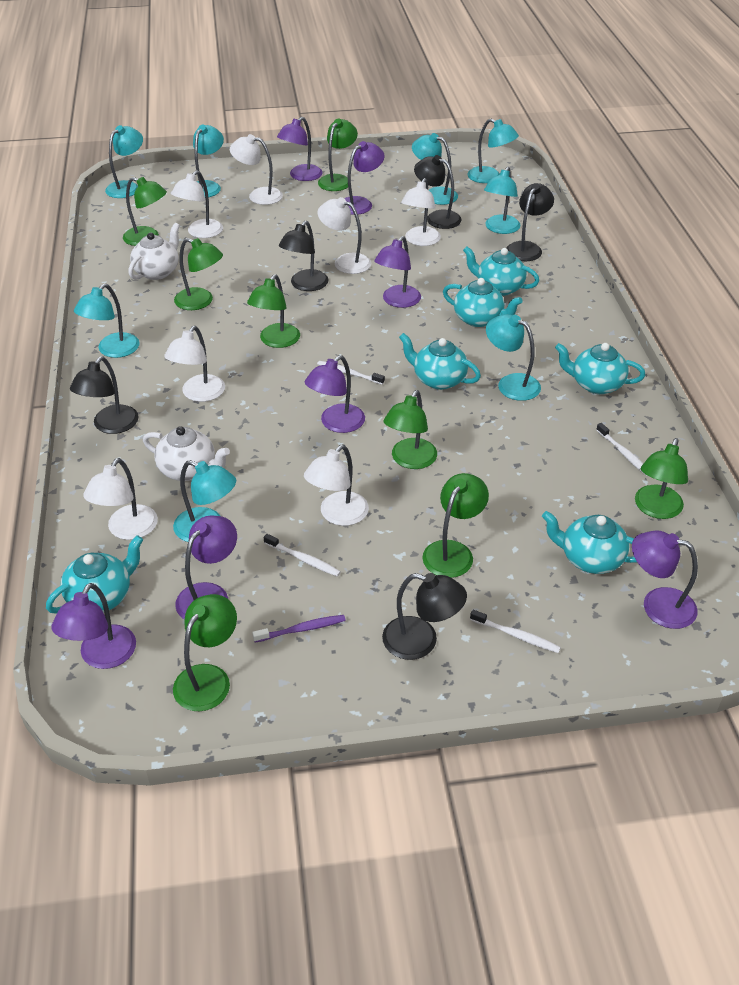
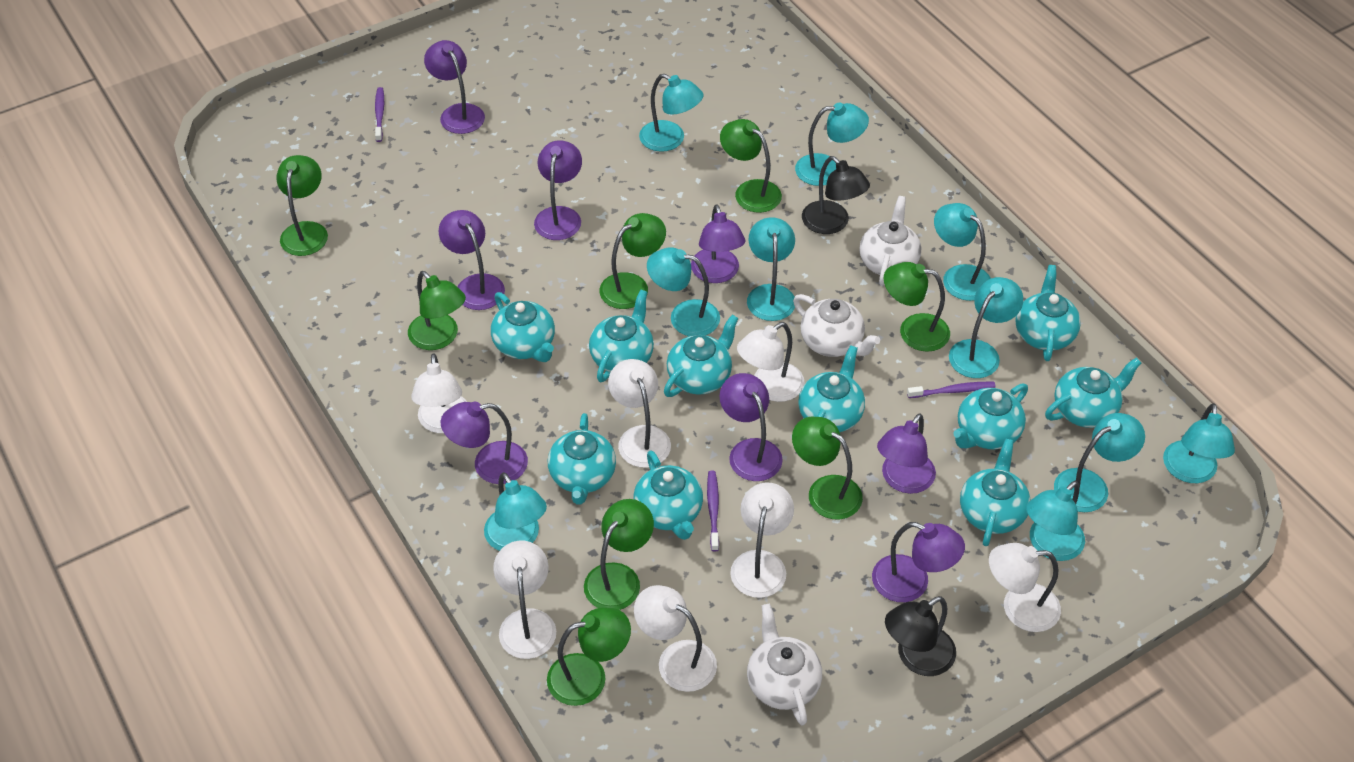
black lamp: 5 -> 2
purple lamp: 7 -> 8
purple toothbrush: 1 -> 3
turquoise lamp: 8 -> 10
turquoise teapot: 6 -> 10
white teapot: 2 -> 3
white toothbrush: 4 -> 0

